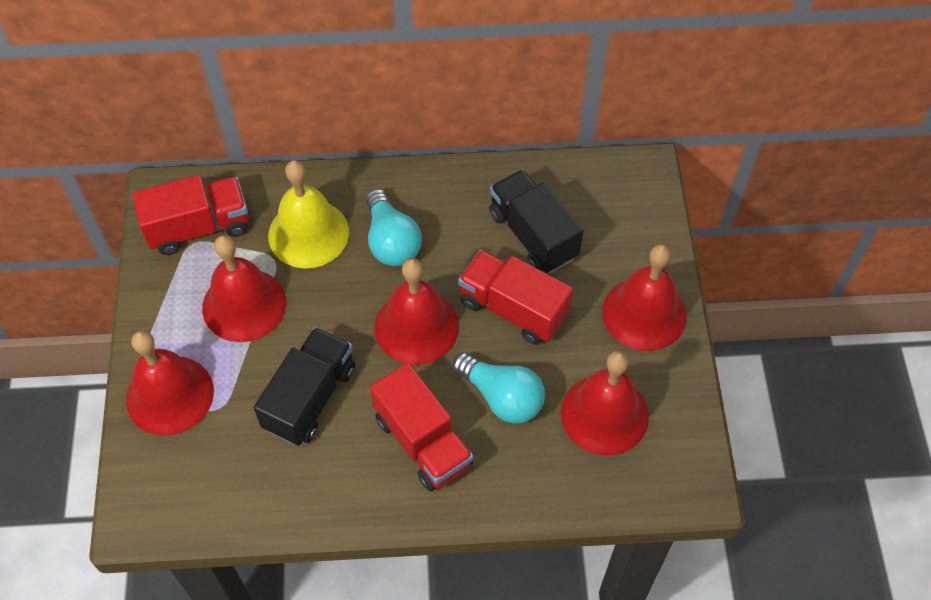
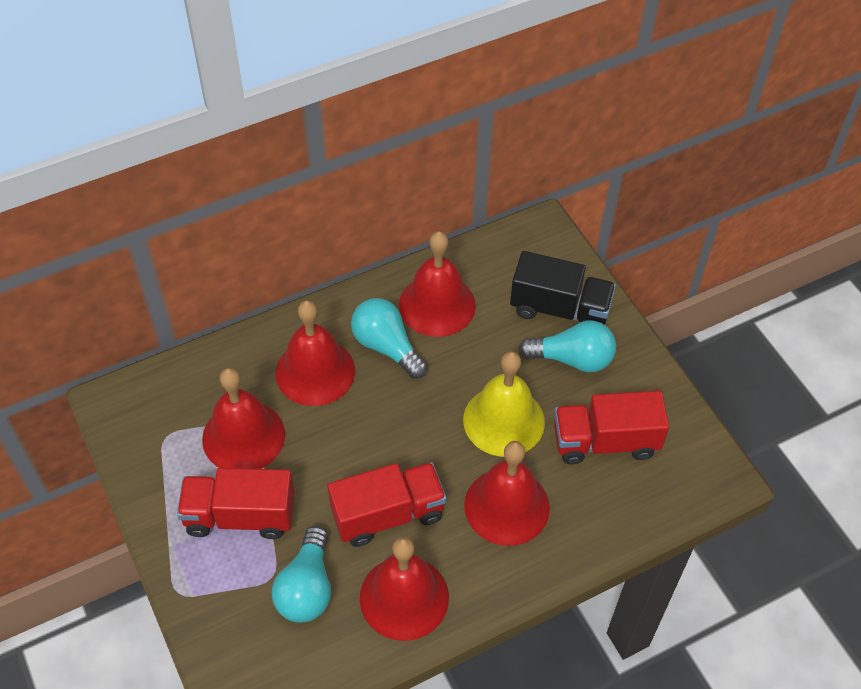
black truck: 2 -> 1
turquoise light bulb: 2 -> 3

